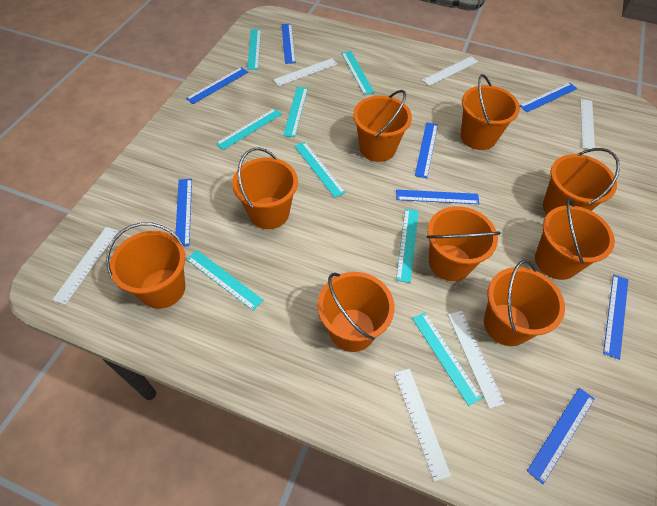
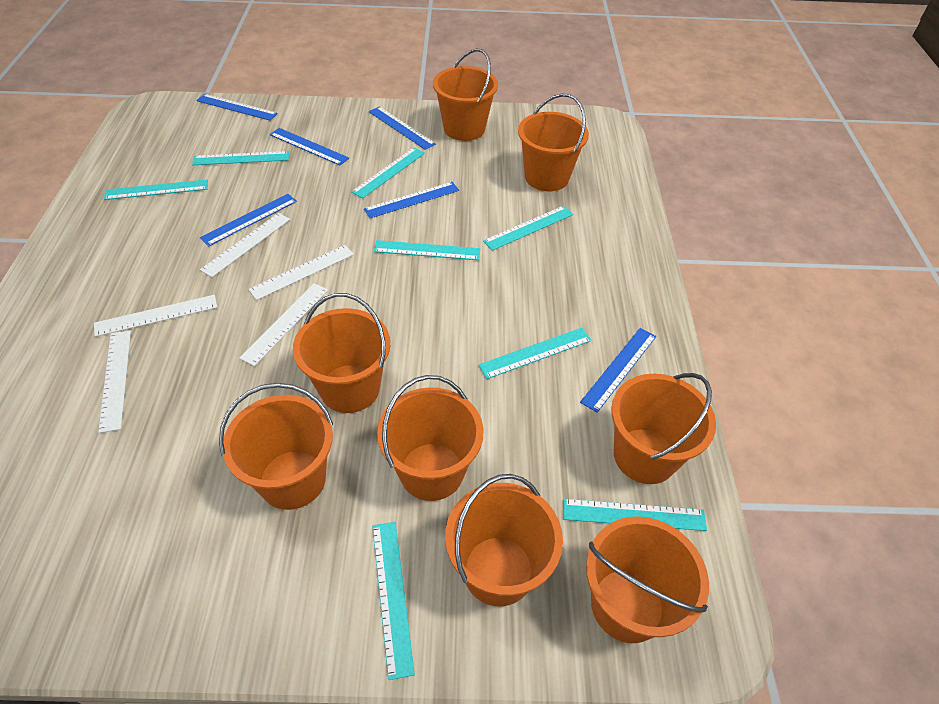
blue ruler: 8 -> 6
orange bucket: 9 -> 8
white ruler: 6 -> 5

